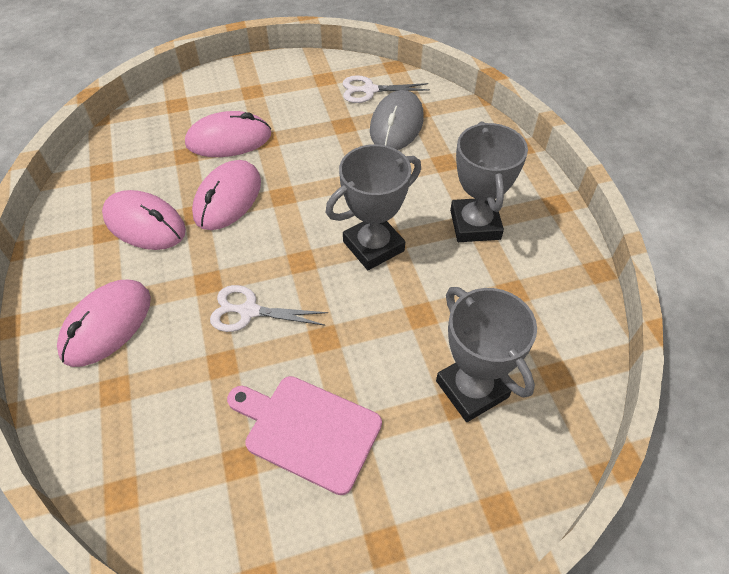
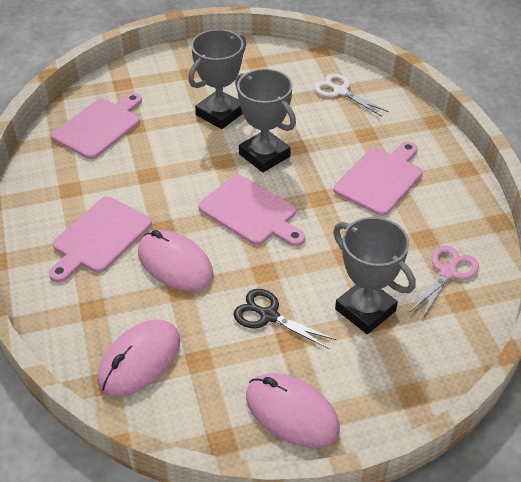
black scissors: 0 -> 1
grey mouse: 1 -> 0
pink cutting board: 1 -> 4
pink mouse: 4 -> 3
pink scissors: 0 -> 1
white scissors: 2 -> 1

